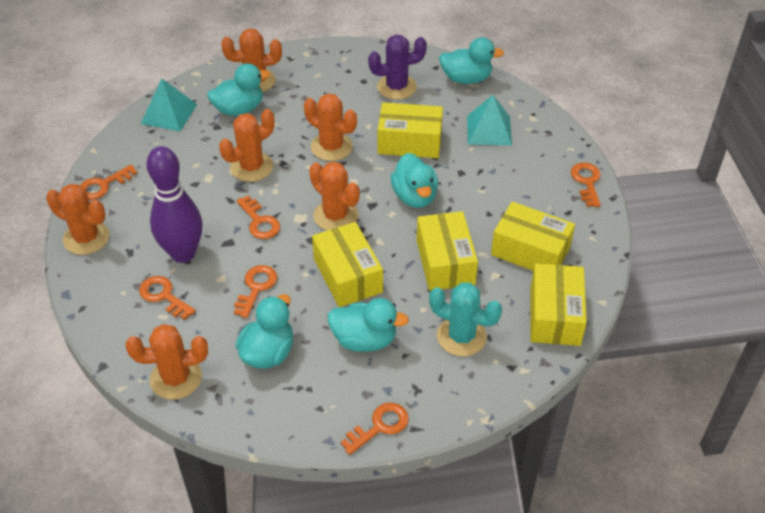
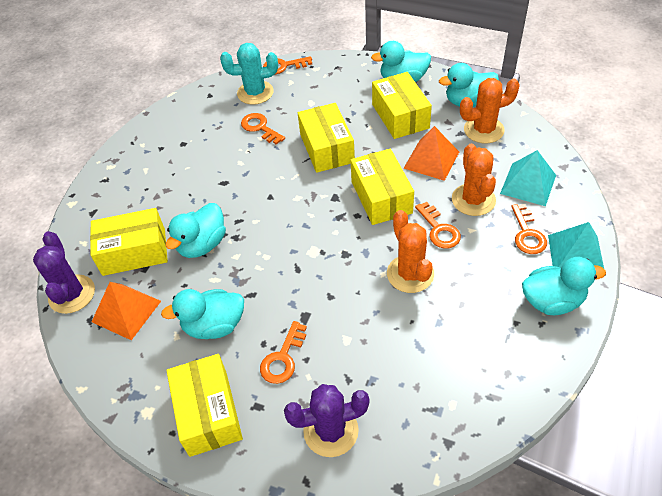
orange cactus: 6 -> 3
orange key: 6 -> 5
orange pyramid: 0 -> 2
purple bowling pin: 1 -> 0
purple cactus: 1 -> 2

